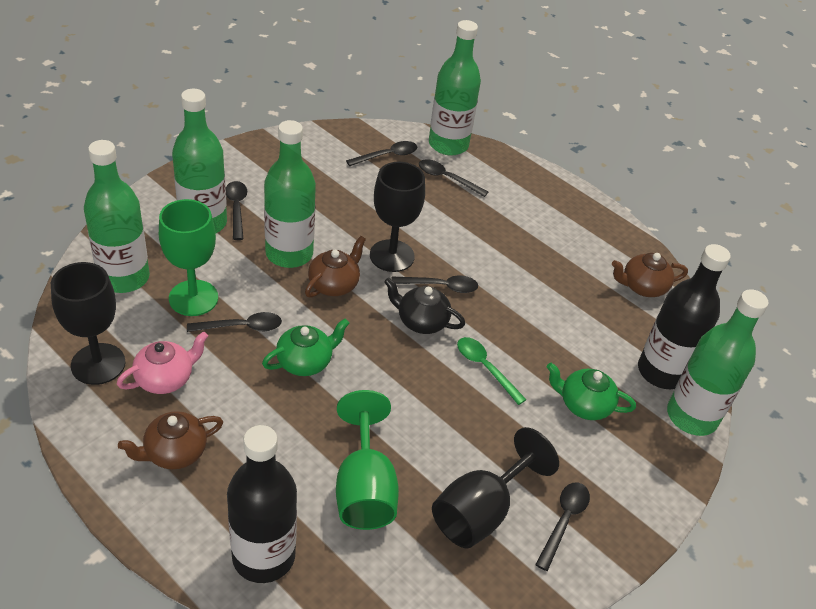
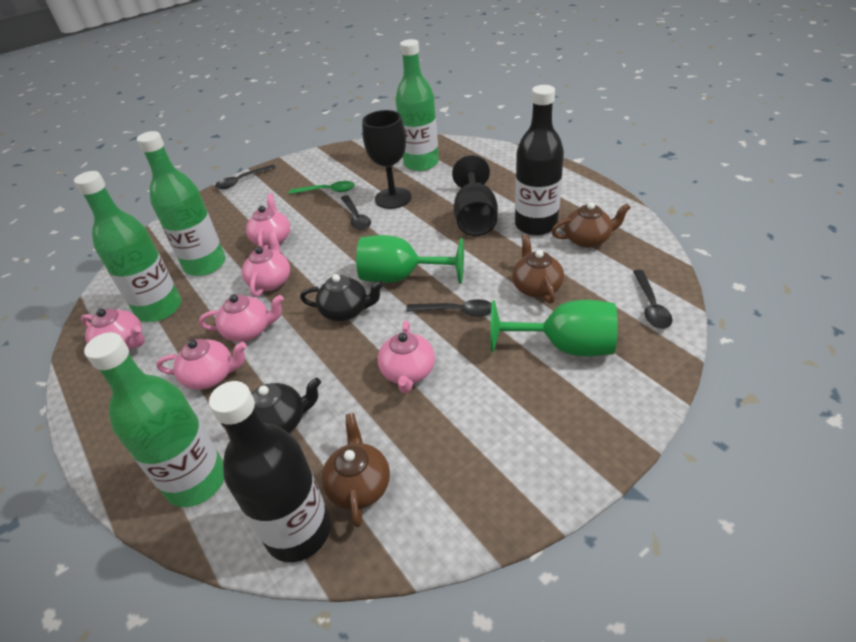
black goblet: 3 -> 2
black spoon: 6 -> 4
black teapot: 1 -> 2
green bottle: 5 -> 4
green teapot: 2 -> 0
pink teapot: 1 -> 6

